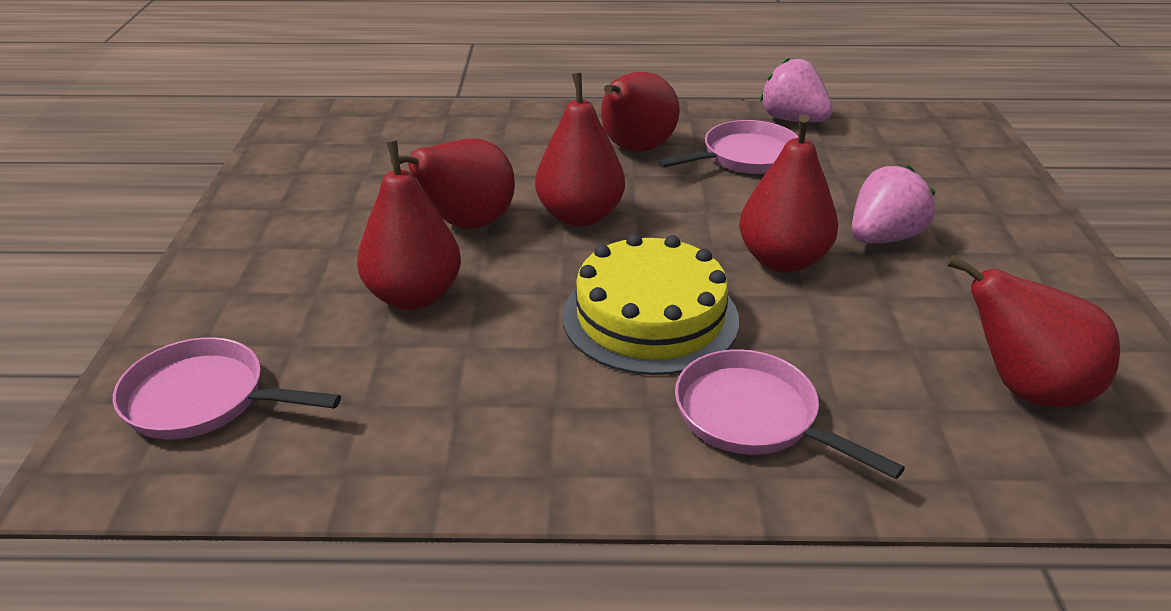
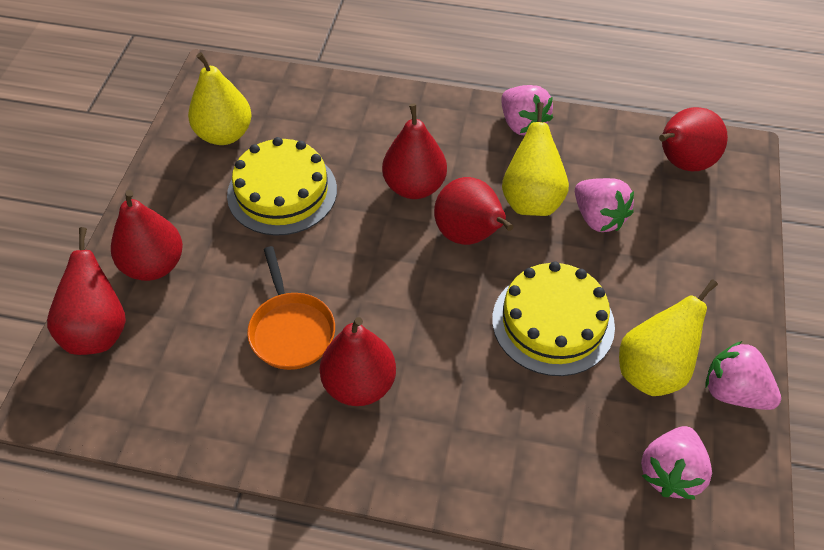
orange pan: 0 -> 1
pink pan: 3 -> 0
pink strawberry: 2 -> 4
yellow cake: 1 -> 2
yellow pear: 0 -> 3

